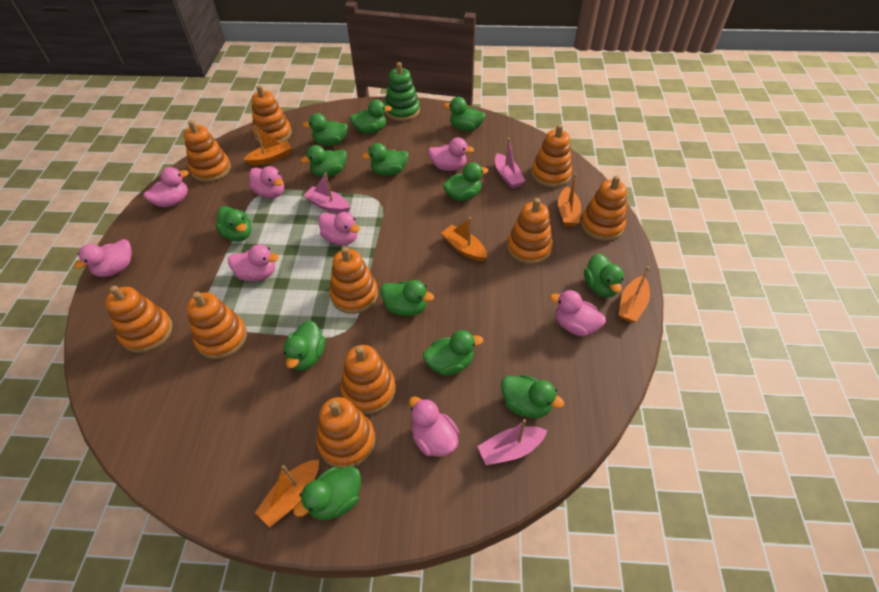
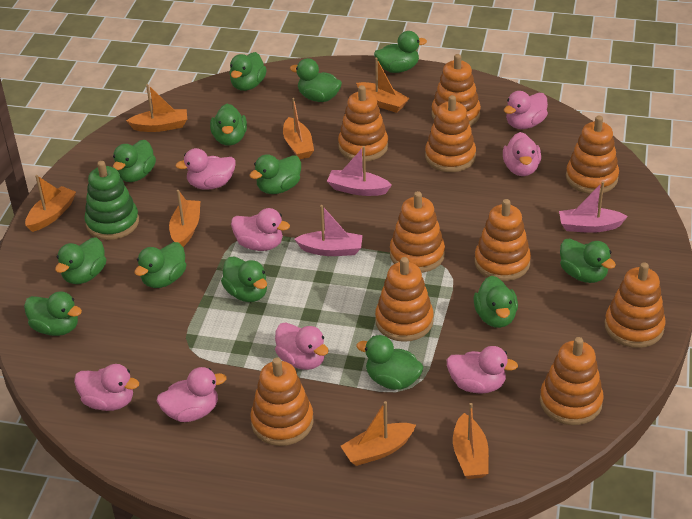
orange boat: 5 -> 7

